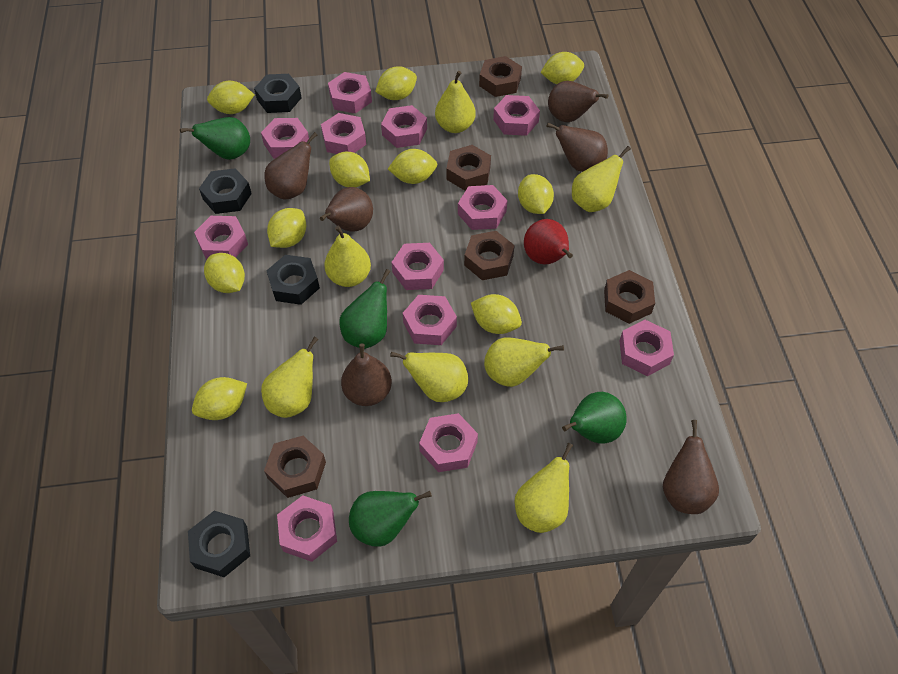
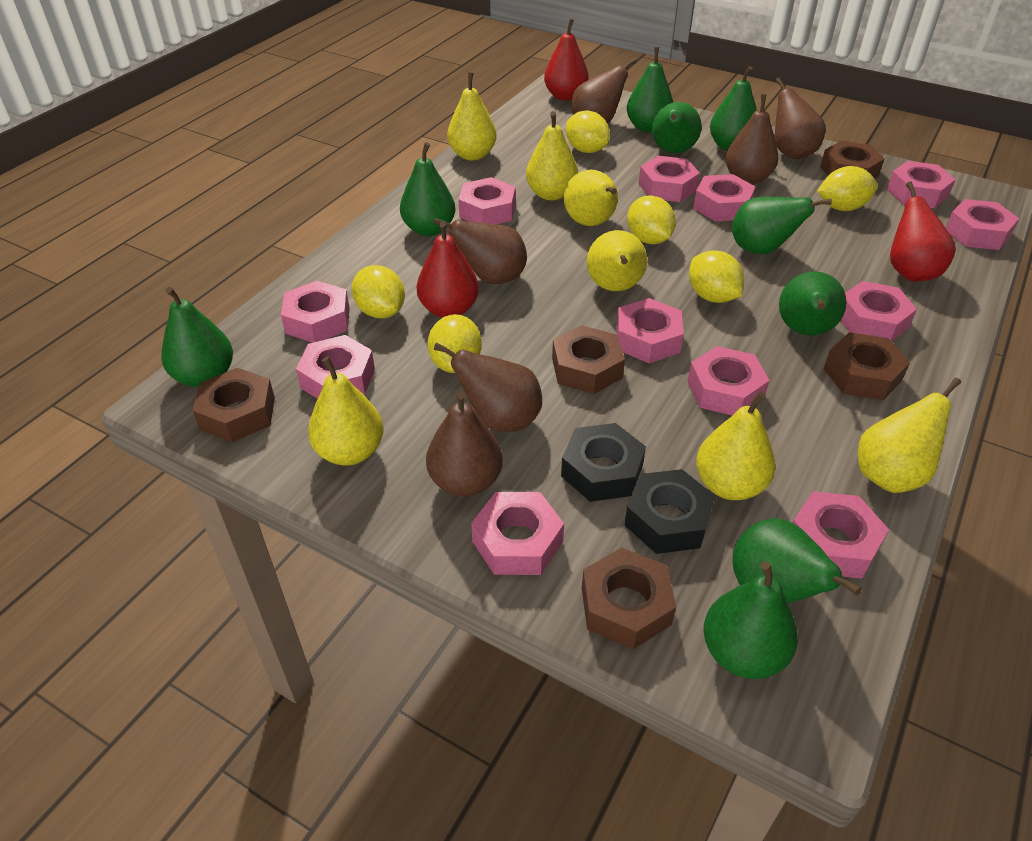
black nut: 4 -> 2
green pear: 4 -> 9
red pear: 1 -> 3
yellow lemon: 10 -> 6

